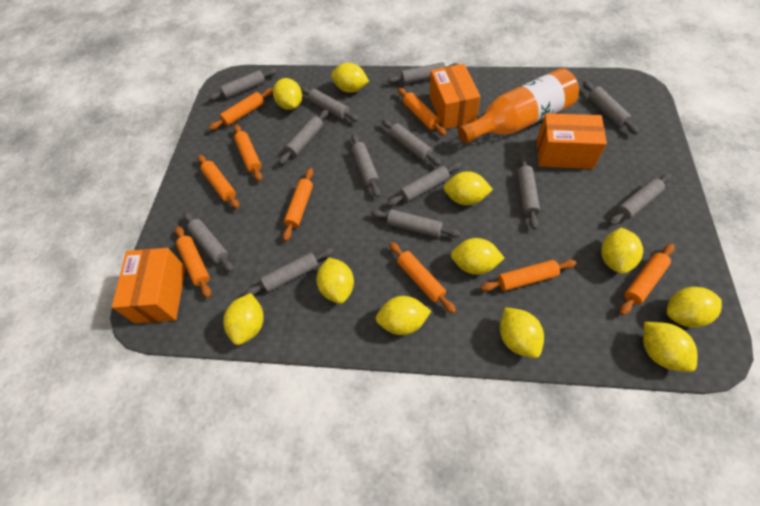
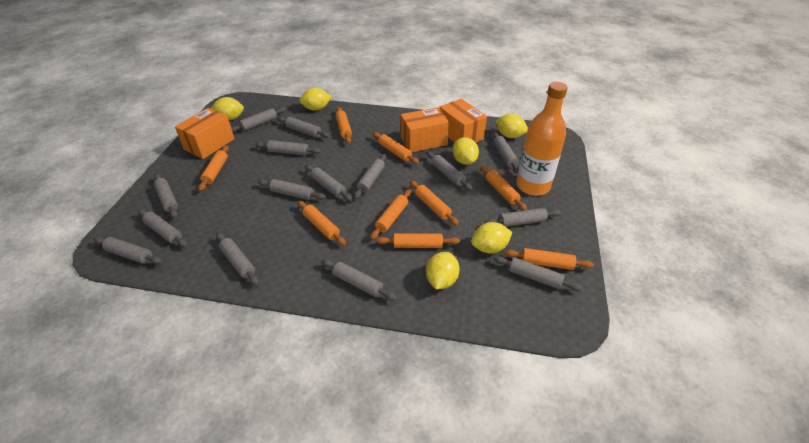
grey rolling pin: 13 -> 15
yellow lemon: 11 -> 6

